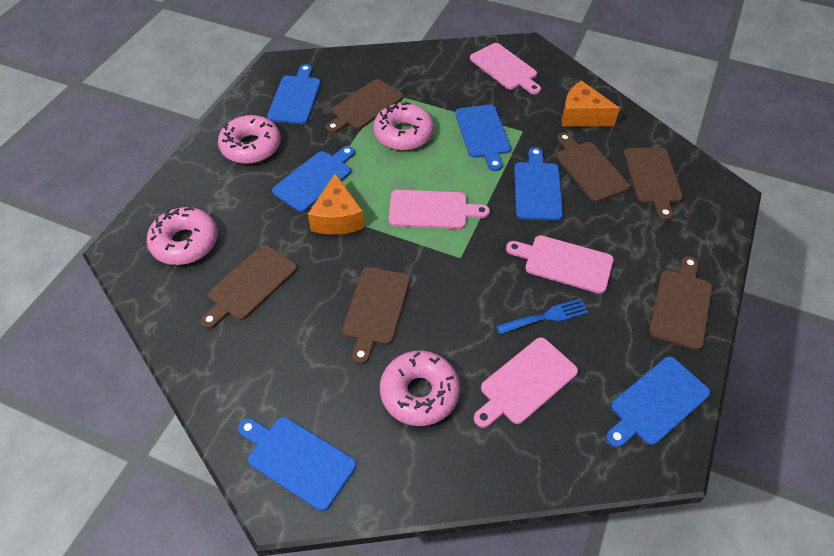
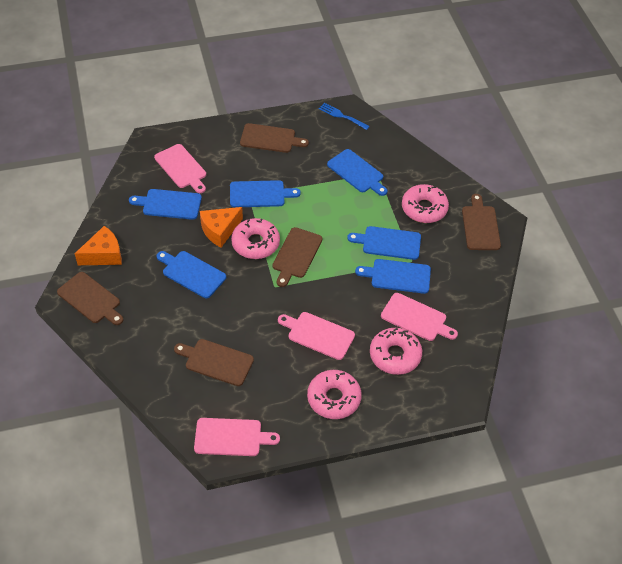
brown cutting board: 6 -> 5

